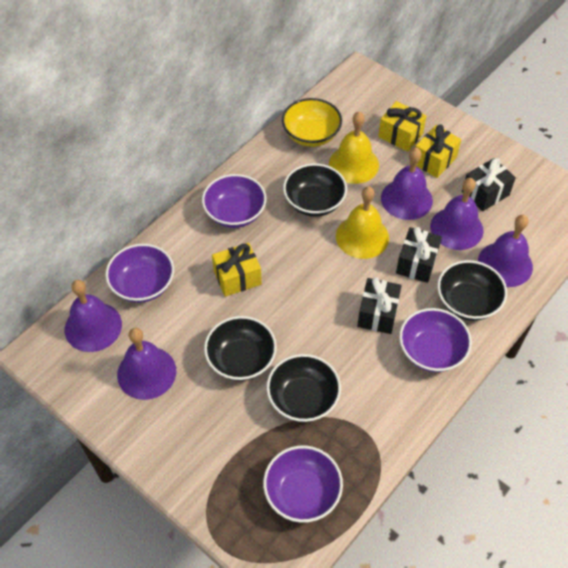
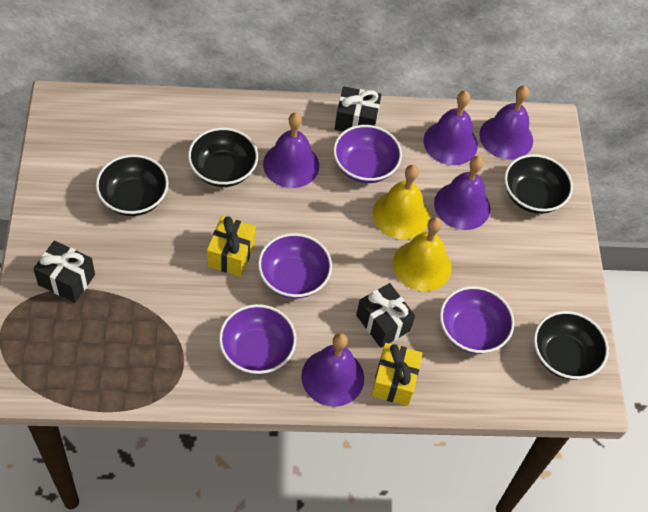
yellow bowl: 1 -> 0
yellow gift: 3 -> 2

